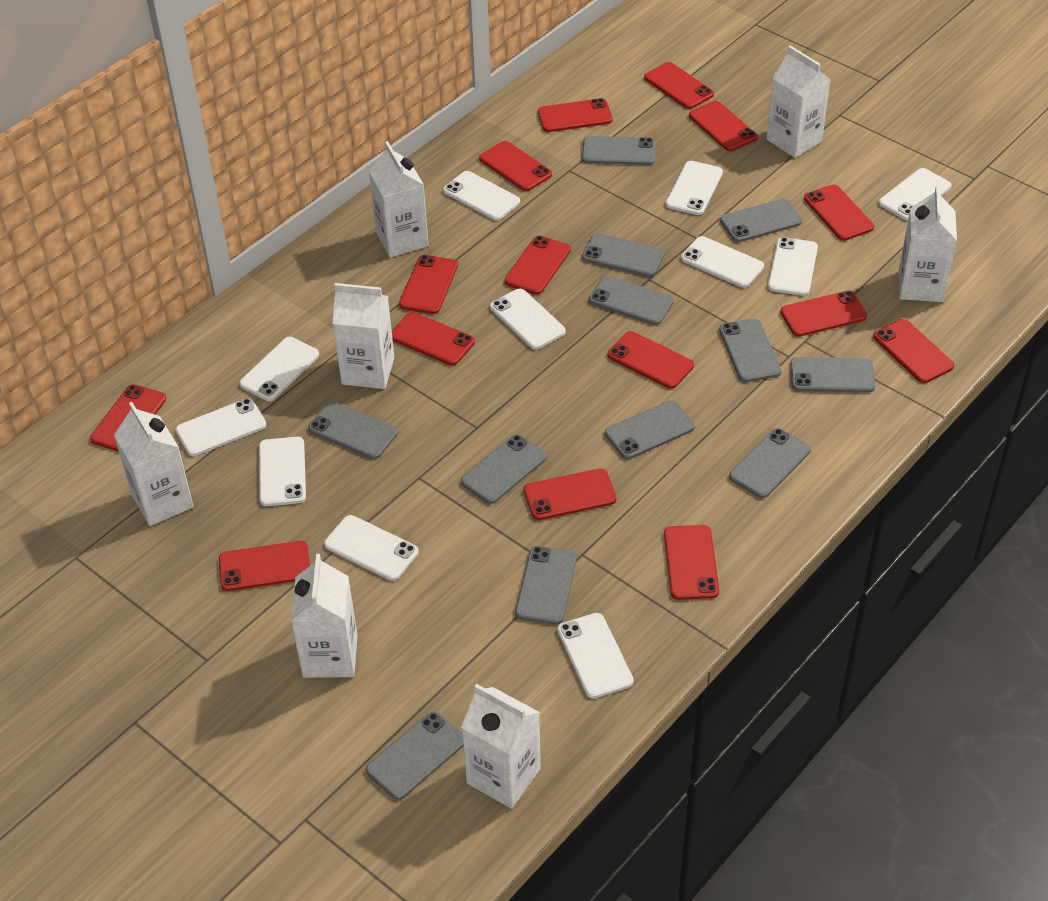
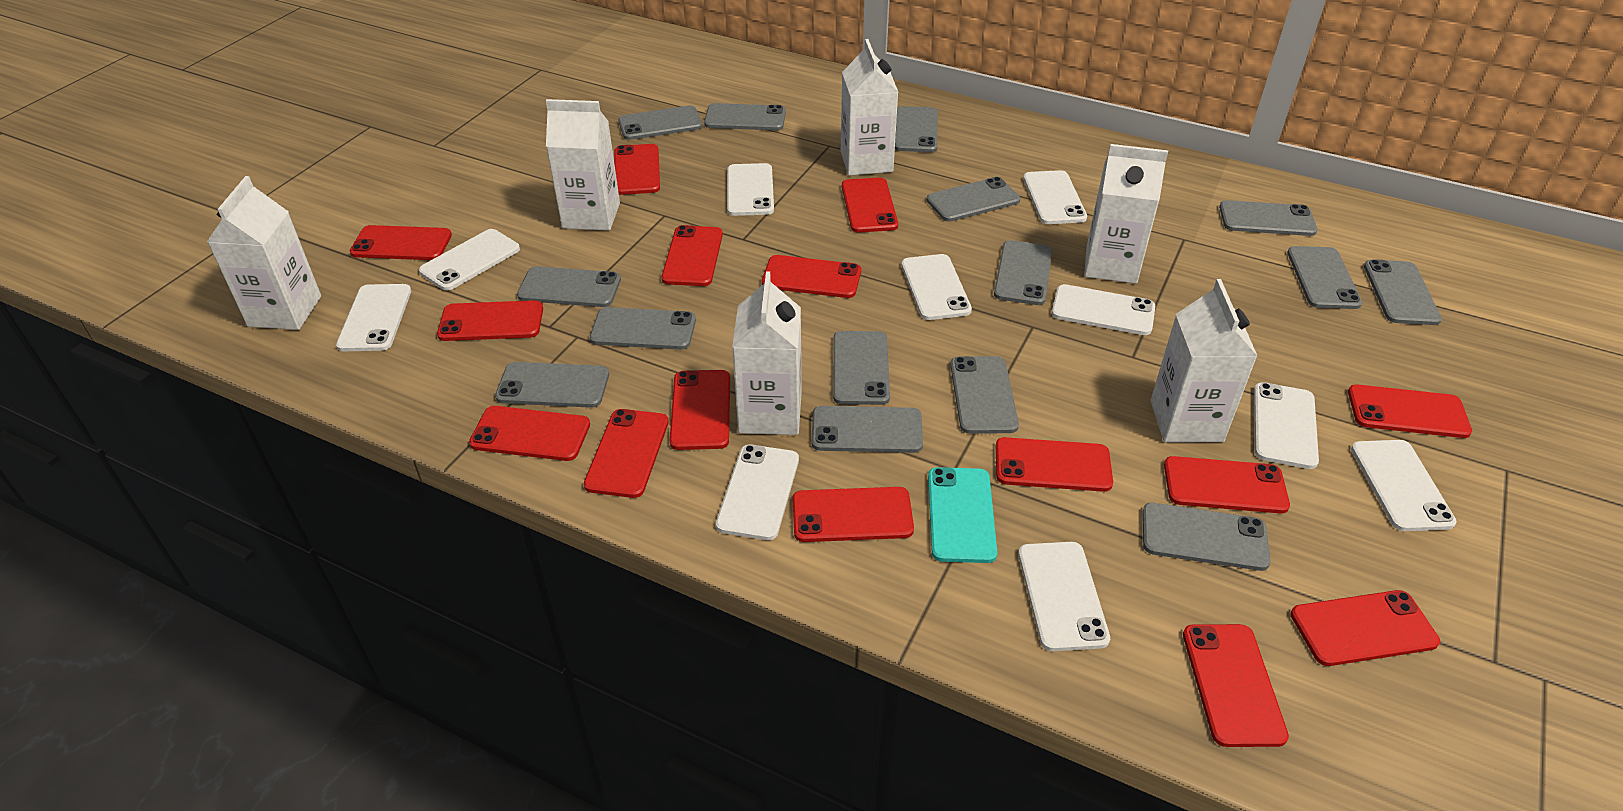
grey phone: 12 -> 15
turquoise phone: 0 -> 1
white carton: 7 -> 6
white phone: 11 -> 10

